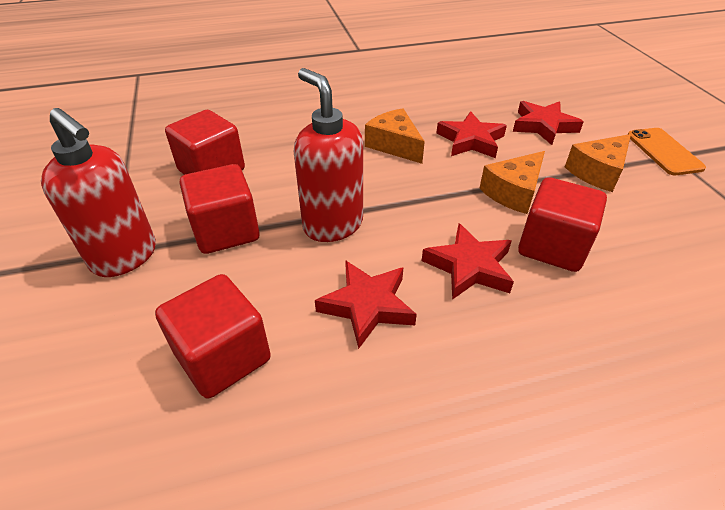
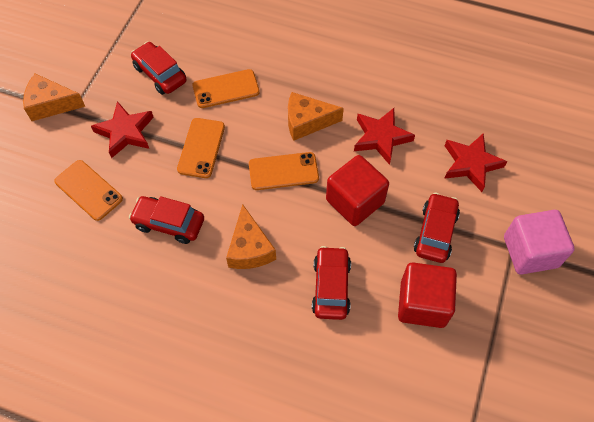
orange phone: 1 -> 4
pink cube: 0 -> 1
red car: 0 -> 4
red cube: 4 -> 2
red soap dispenser: 2 -> 0
red star: 4 -> 3

